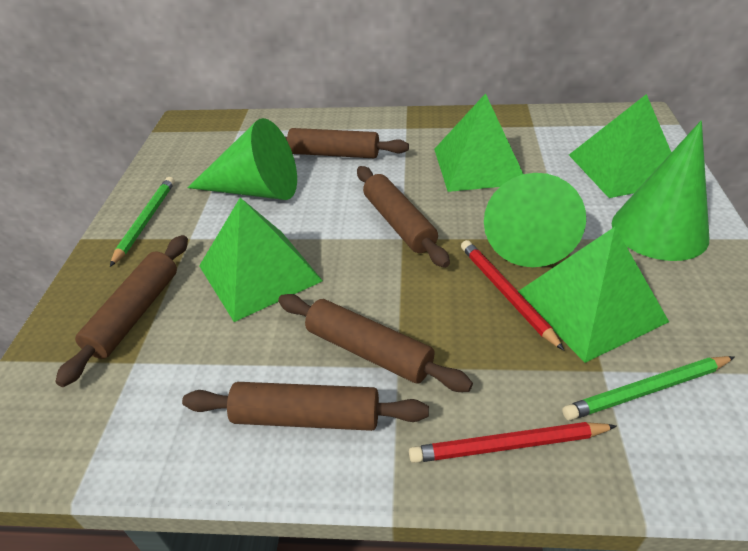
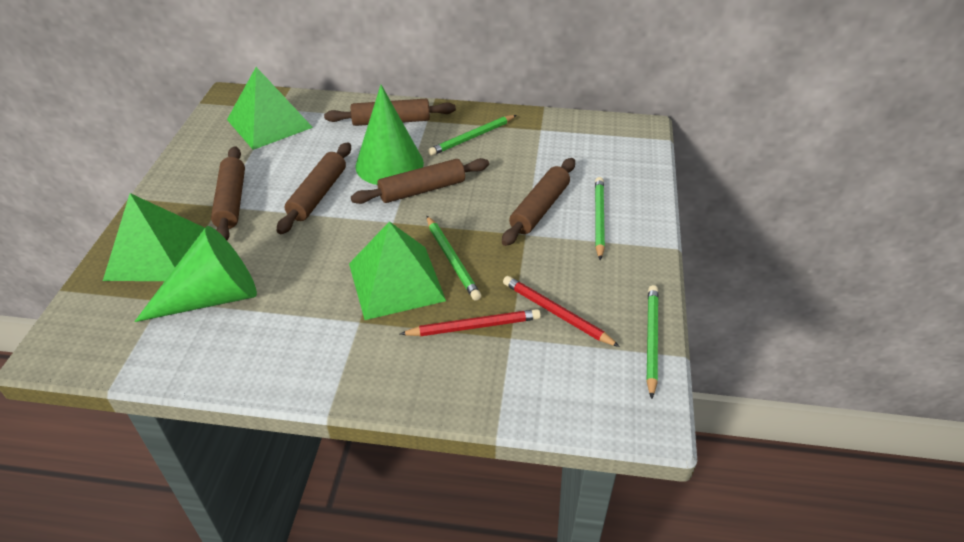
green cone: 3 -> 2
green pencil: 2 -> 4
green pyramid: 4 -> 3

